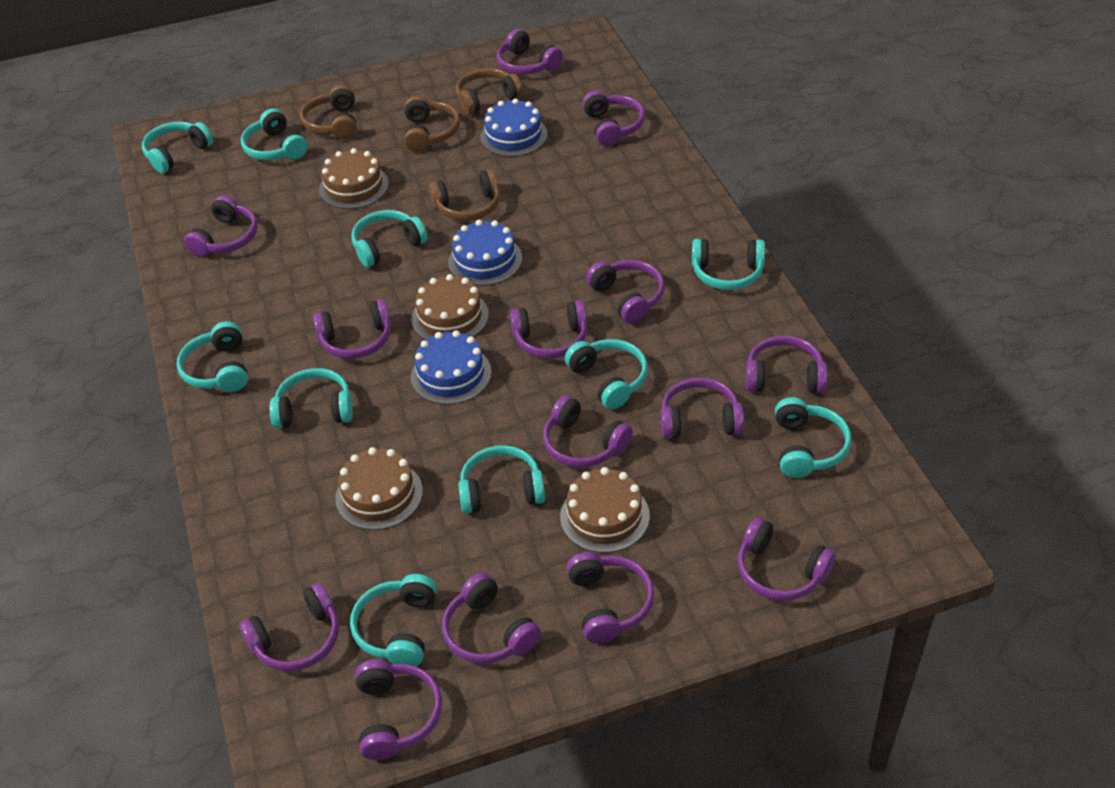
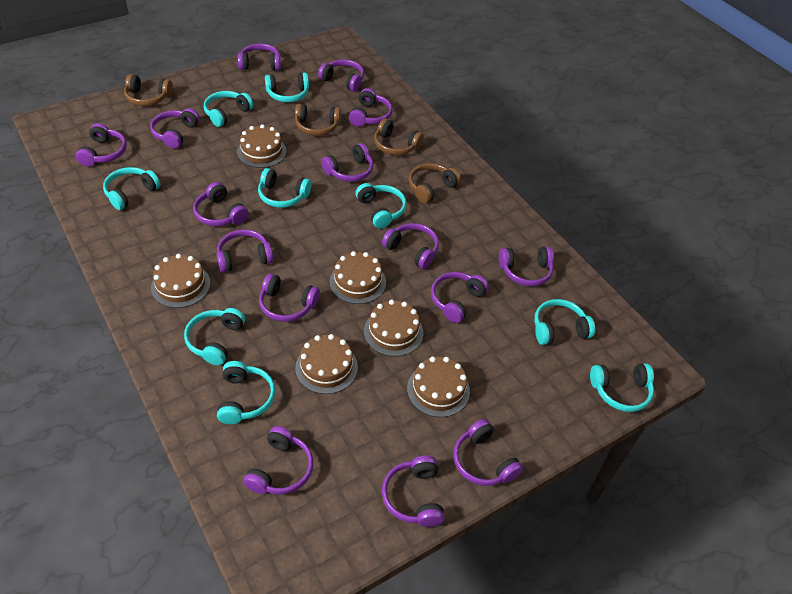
blue cake: 3 -> 0
brown cake: 4 -> 6
purple headphones: 14 -> 15
turquoise headphones: 10 -> 9

